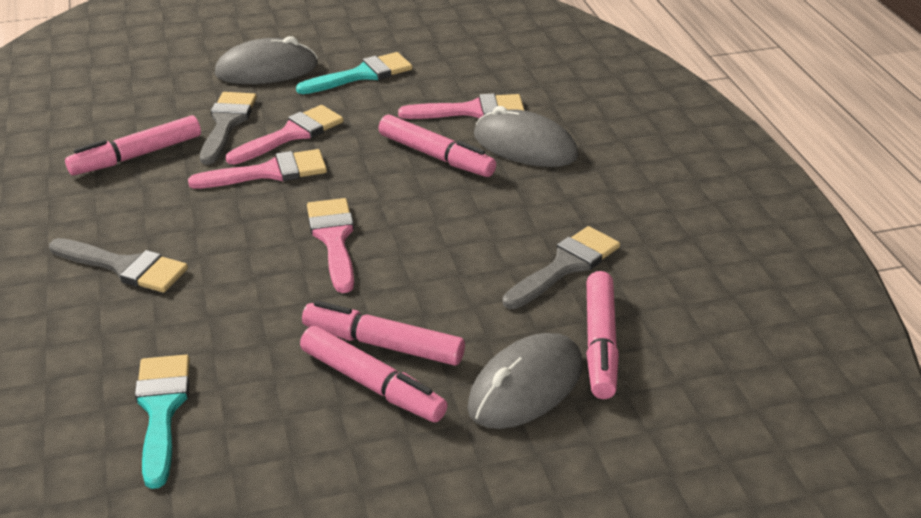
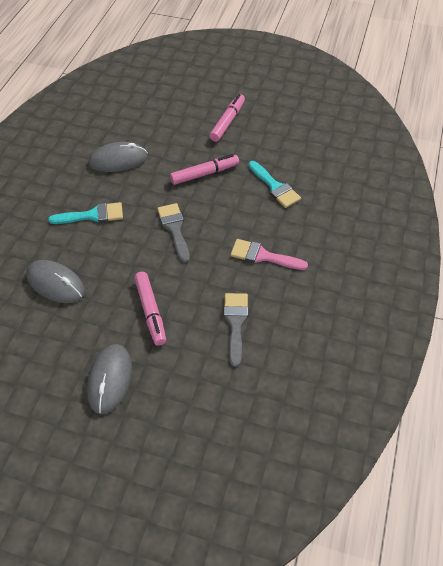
grey brush: 3 -> 2
pink brush: 4 -> 1
pink marker: 5 -> 3

